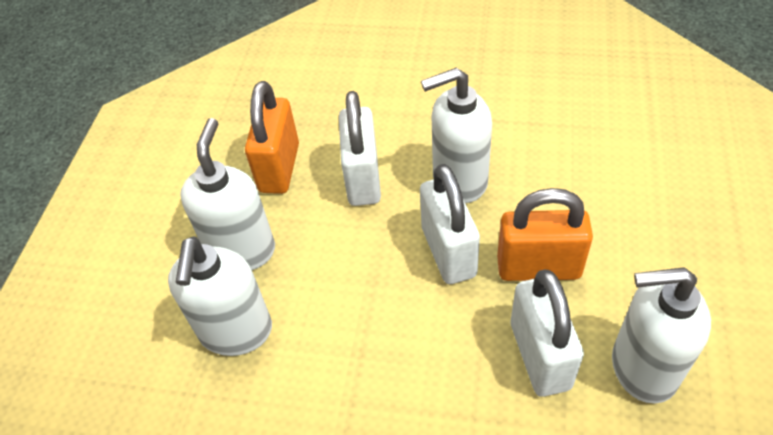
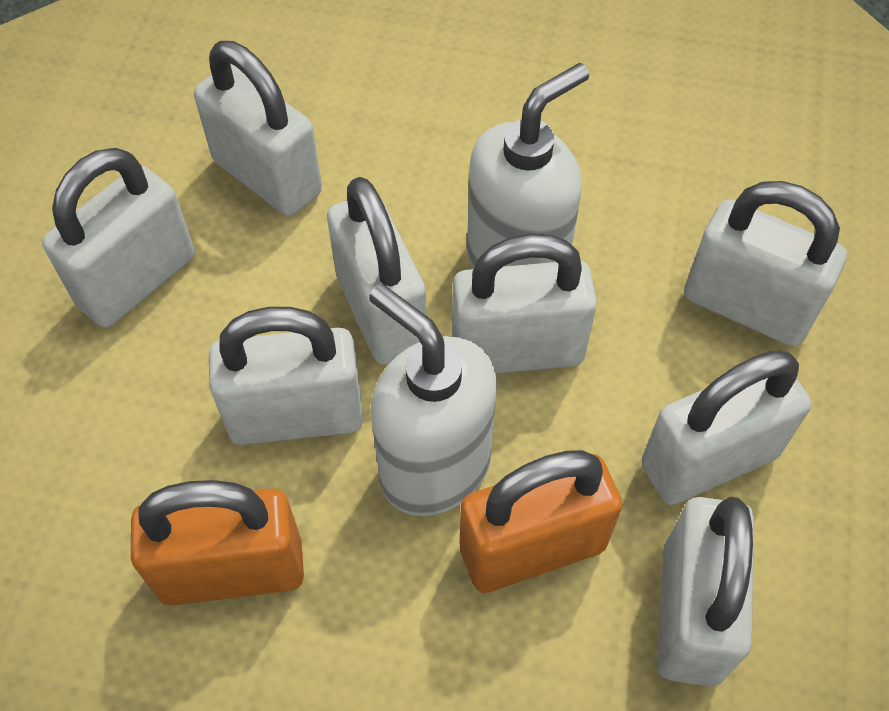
white padlock: 3 -> 8
white soap dispenser: 4 -> 2

